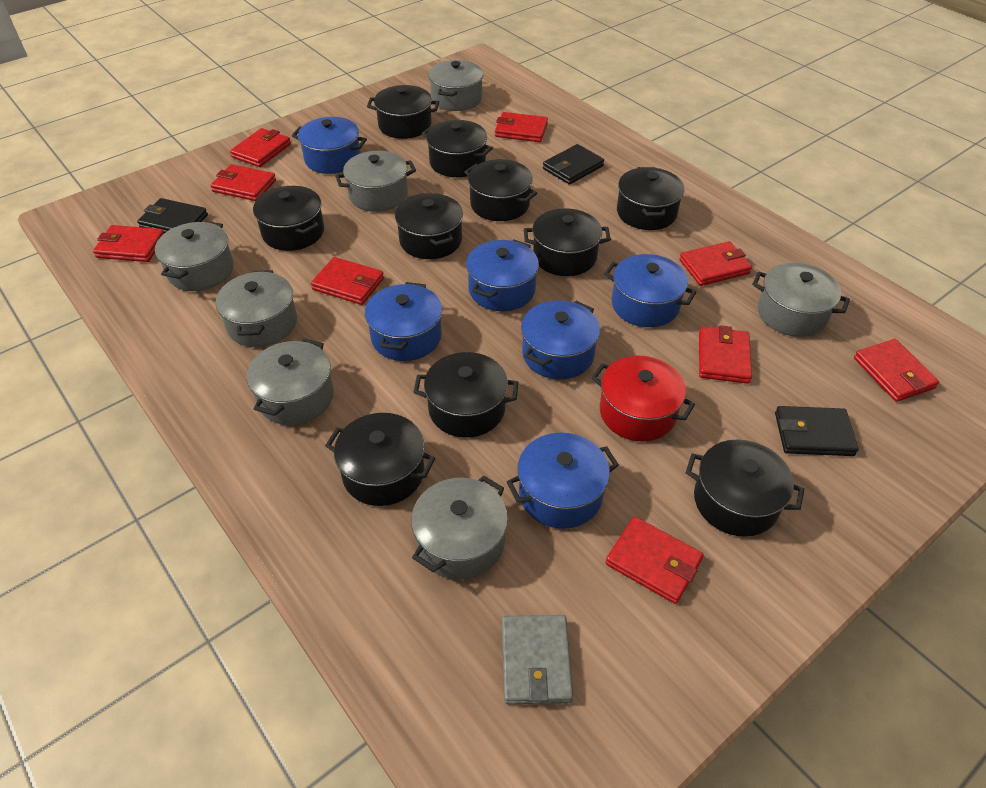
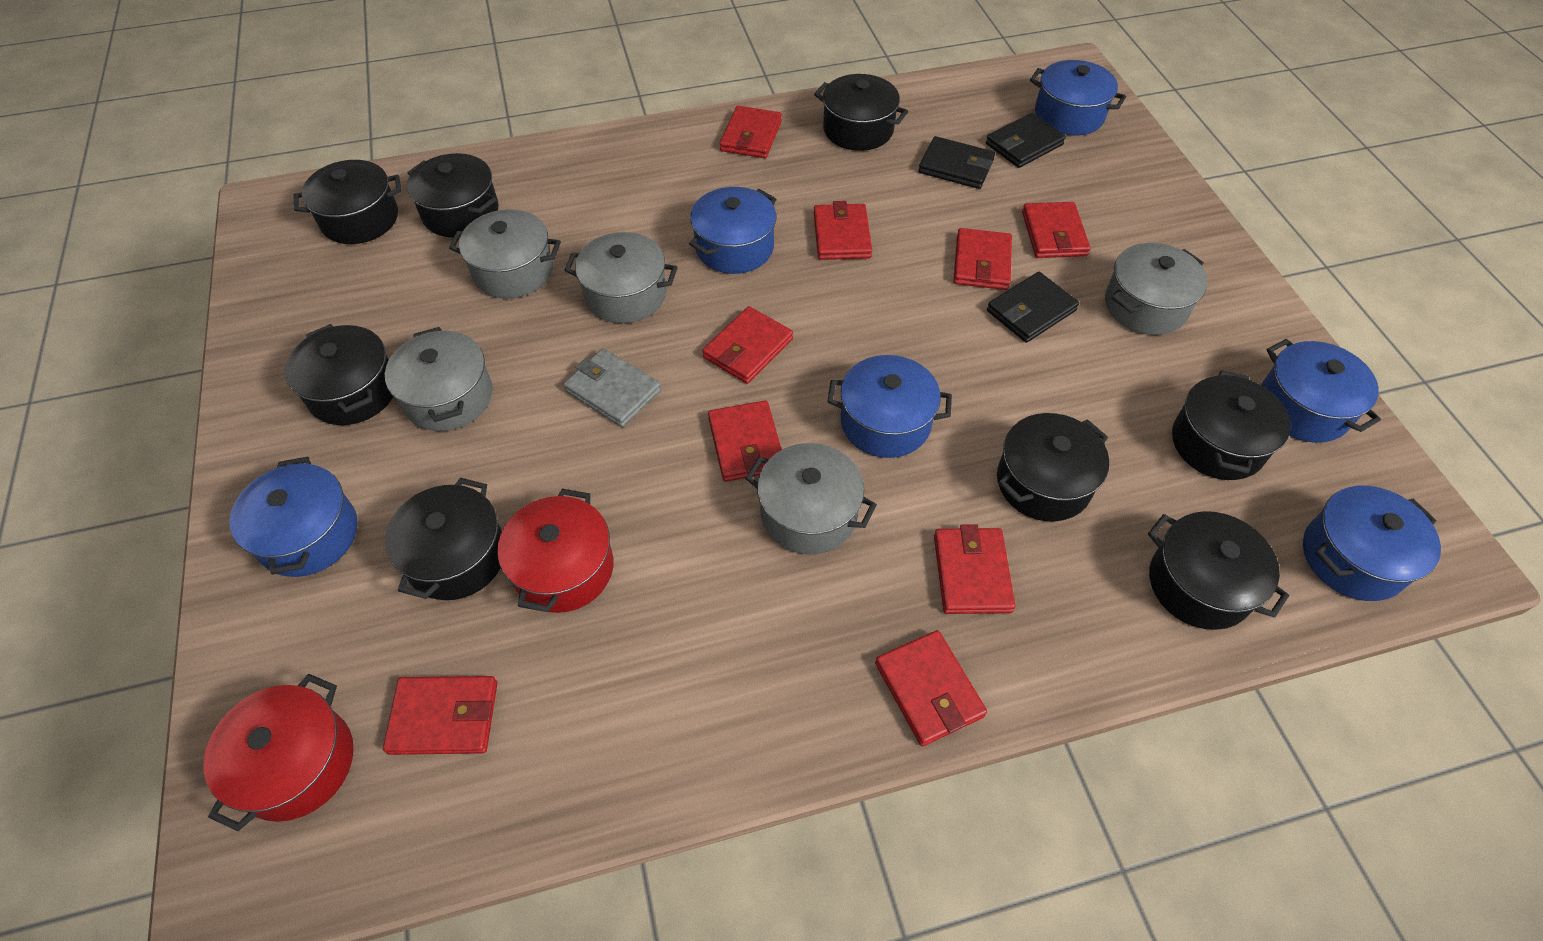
black pot: 10 -> 8
grey pot: 7 -> 5
red pot: 1 -> 2

